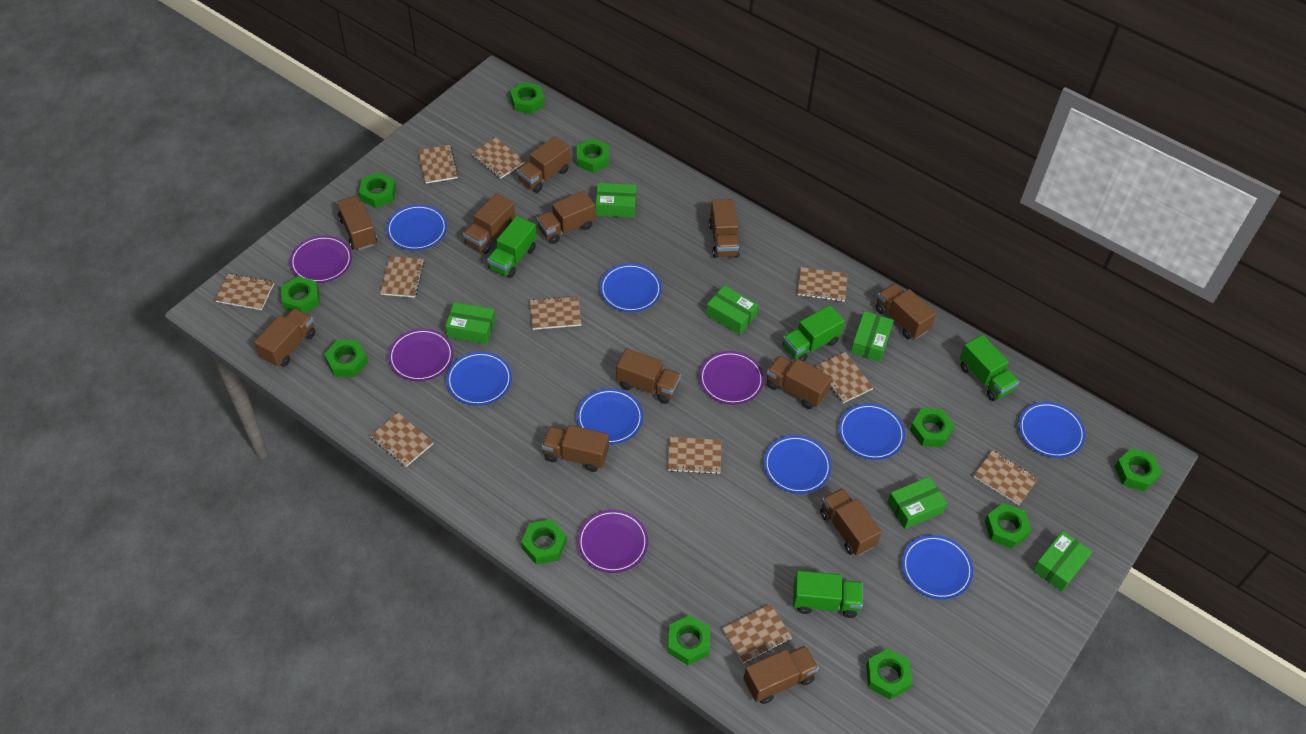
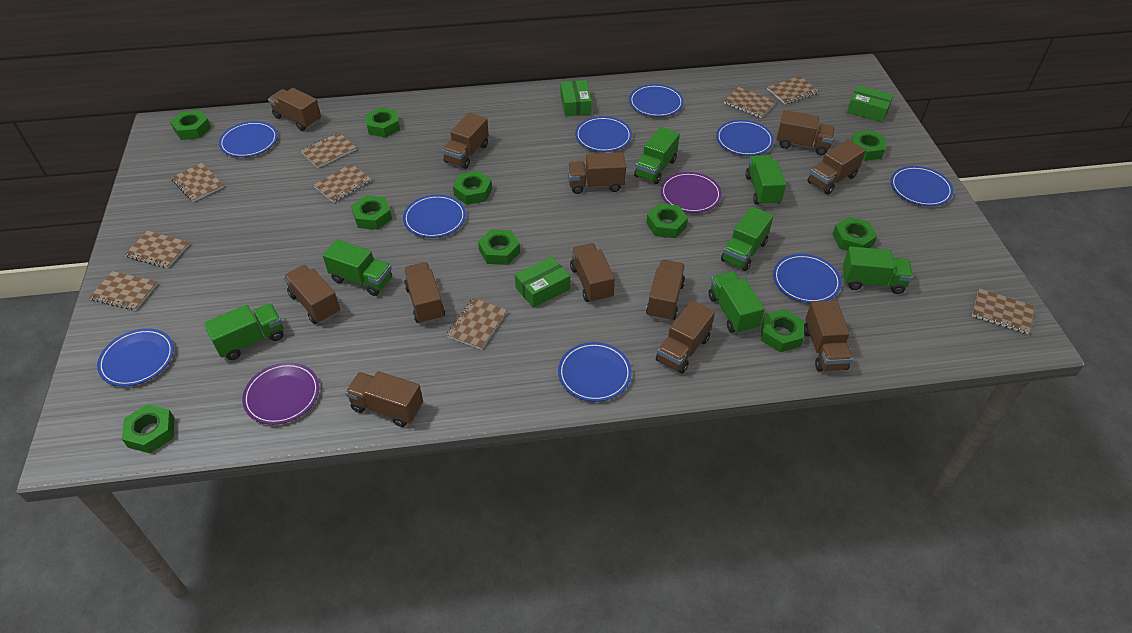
blue plate: 8 -> 9
brown notebook: 11 -> 9
green box: 6 -> 3
green nut: 11 -> 10
green truck: 4 -> 7
purple plate: 4 -> 2

